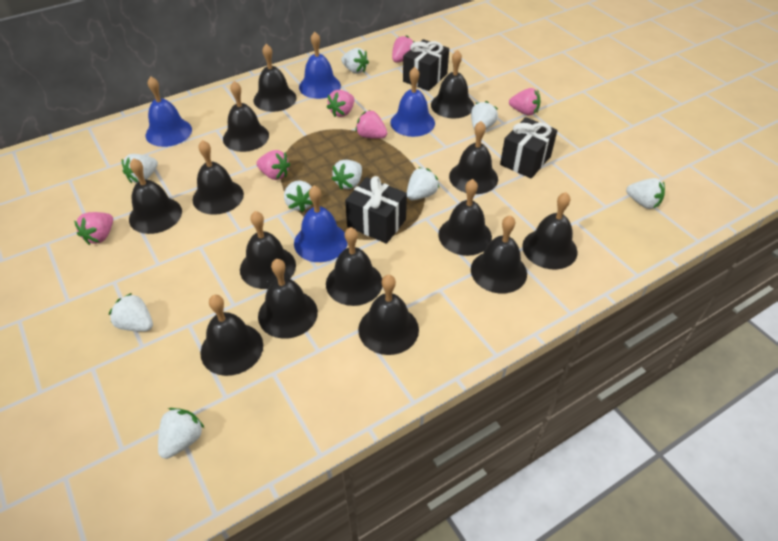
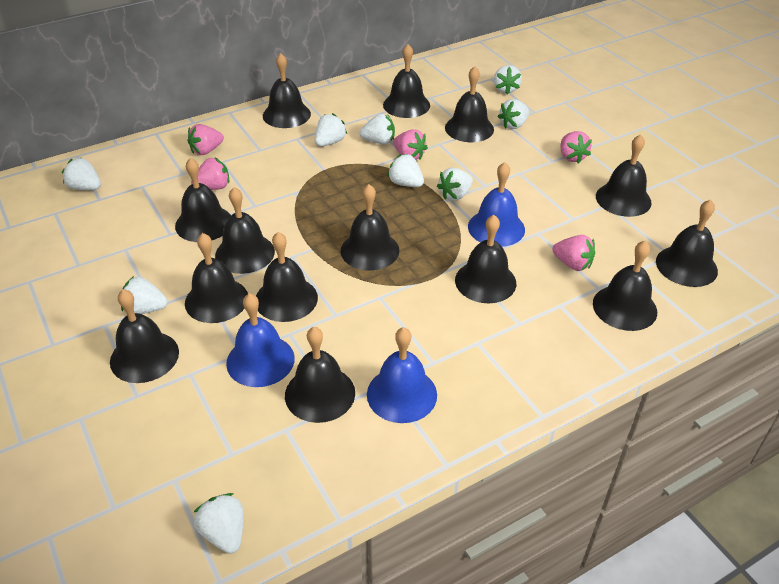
black gift: 3 -> 0
blue bell: 4 -> 3
pink strawberry: 6 -> 5

